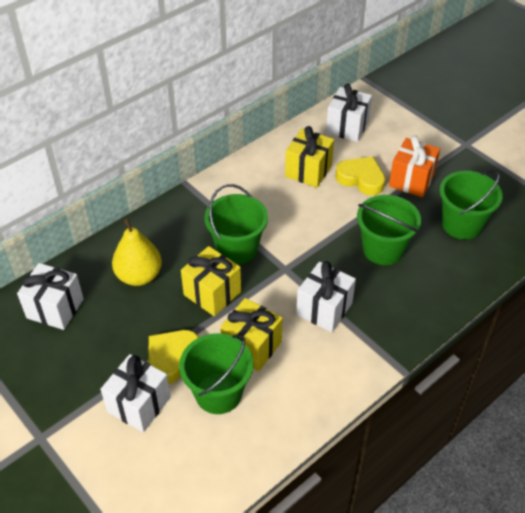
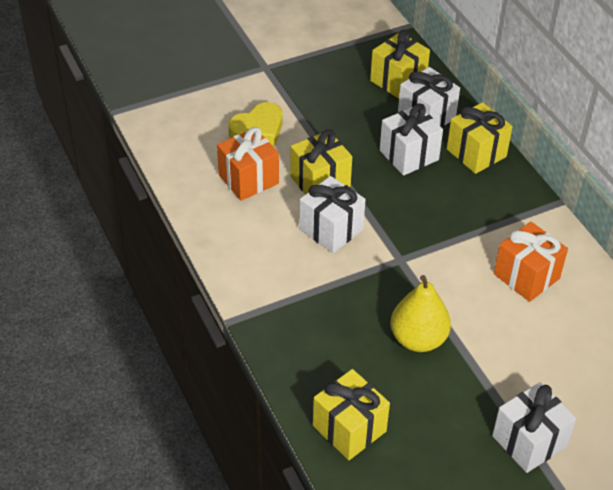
green bucket: 4 -> 0
orange gift: 1 -> 2
yellow gift: 3 -> 4
yellow heart: 2 -> 1

